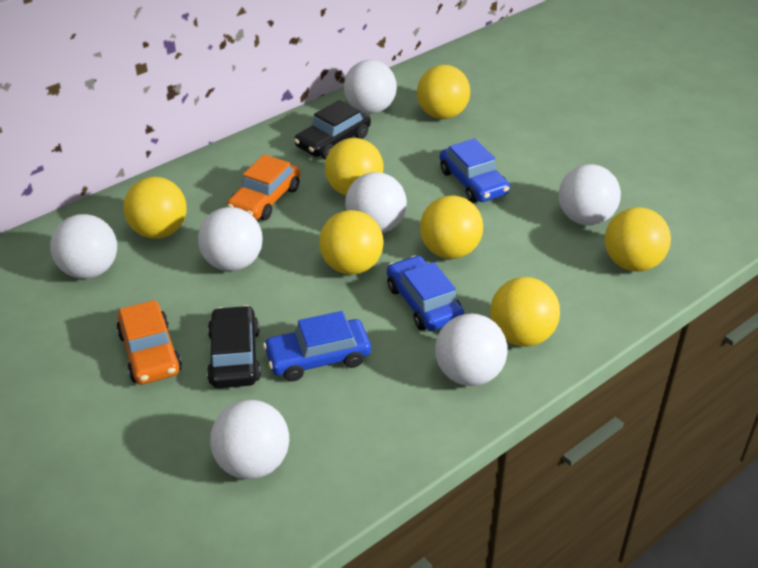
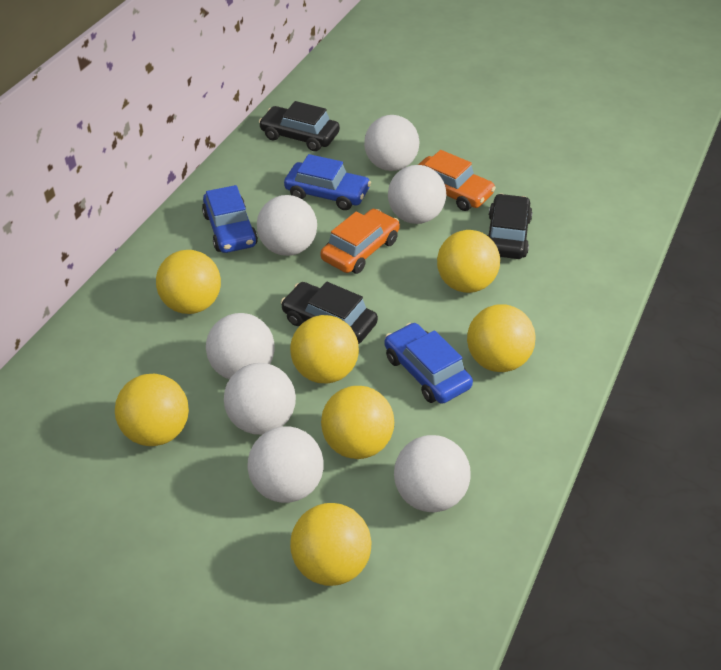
black car: 2 -> 3

